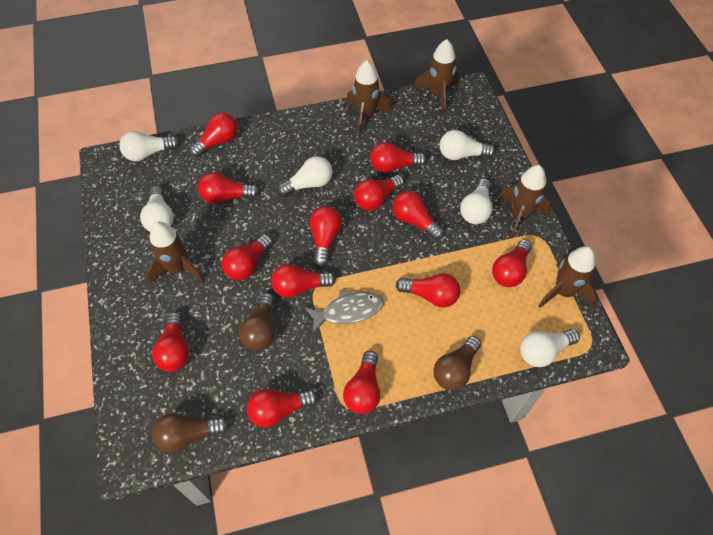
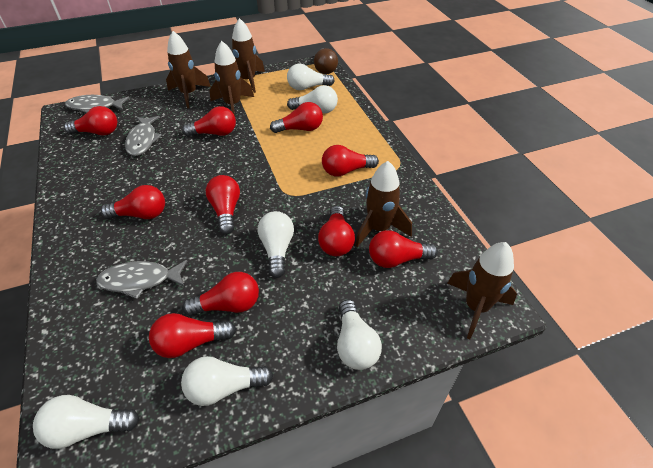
brown light bulb: 3 -> 1
grey fish: 1 -> 3
red light bulb: 13 -> 10

